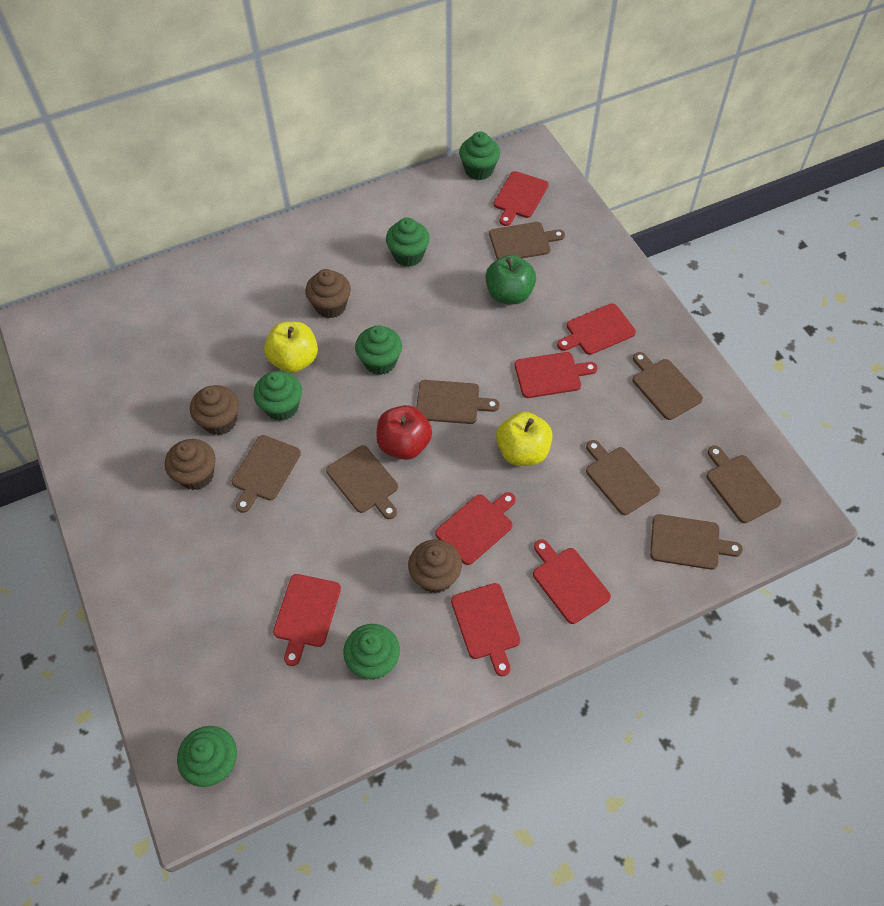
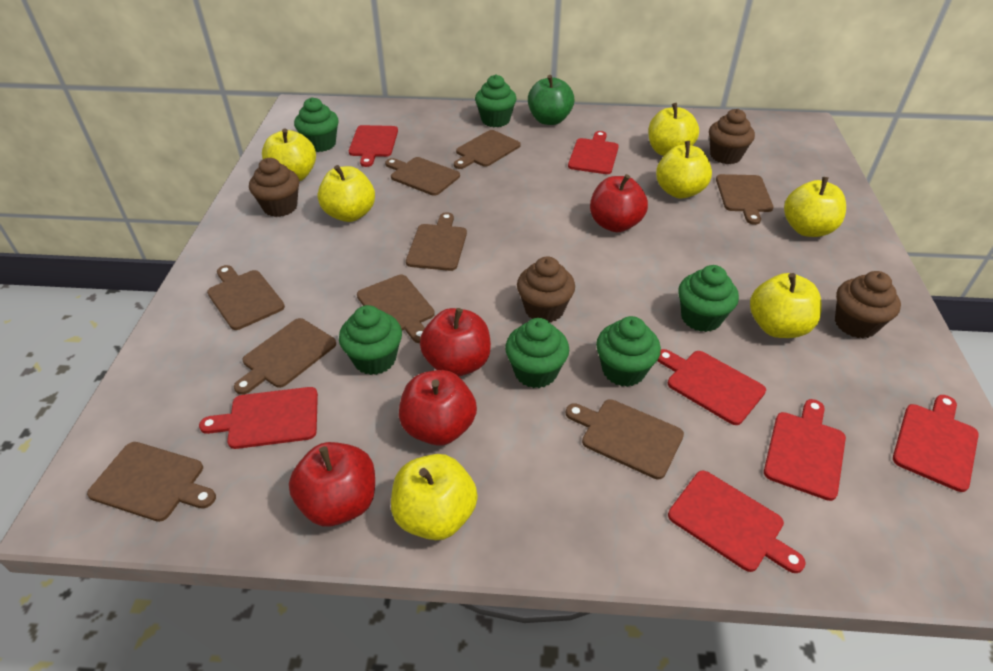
brown cutting board: 8 -> 9
red apple: 1 -> 4
yellow apple: 2 -> 7

